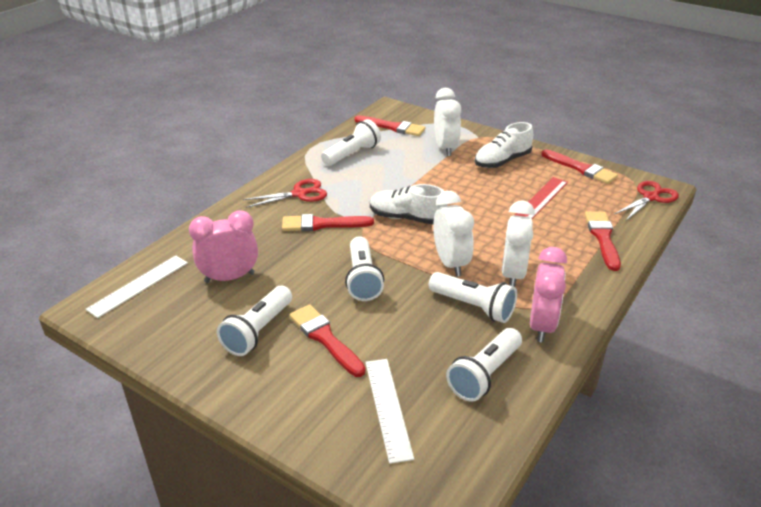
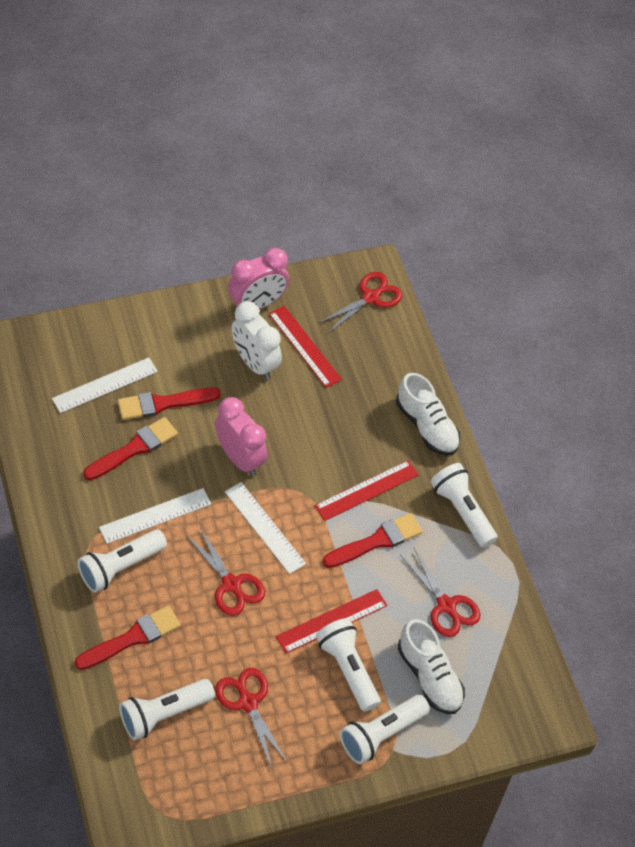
red brush: 5 -> 4
red ruler: 1 -> 3
red scissors: 2 -> 4
white clock: 3 -> 1
white ruler: 2 -> 3

